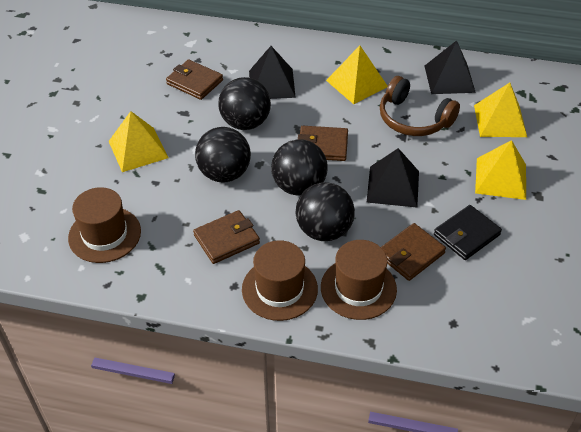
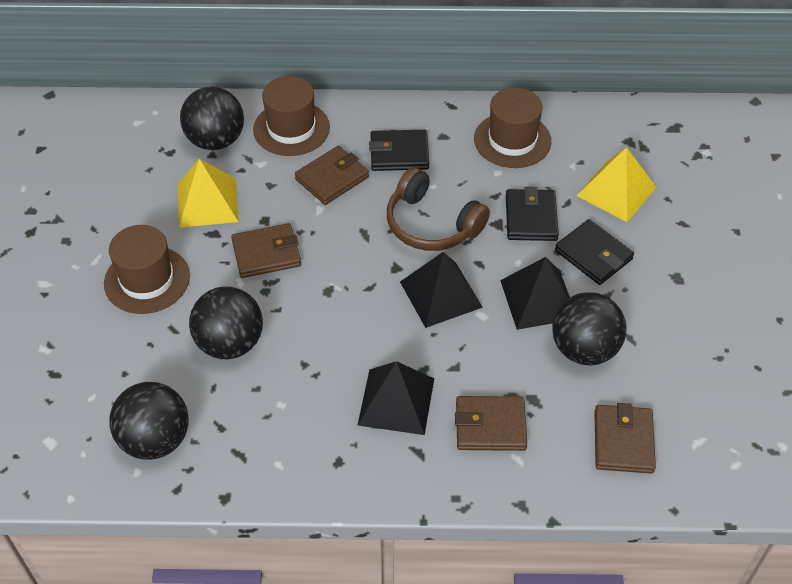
black wallet: 1 -> 3
yellow pyramid: 4 -> 2

